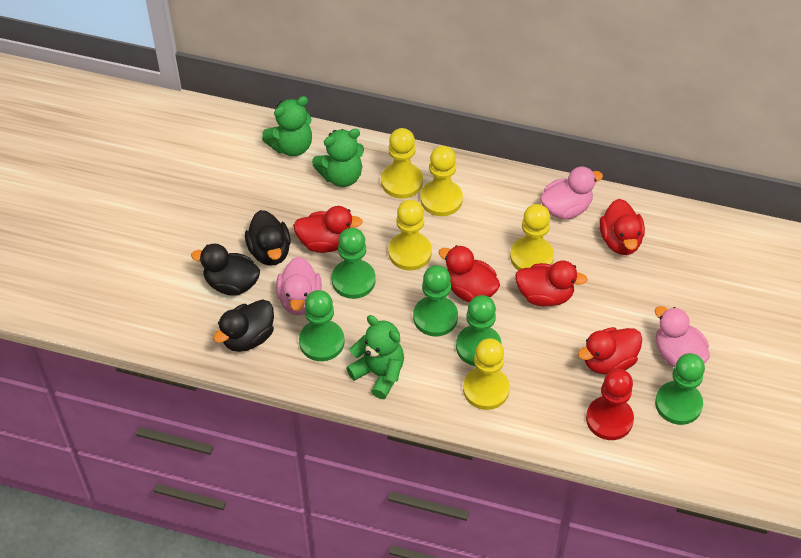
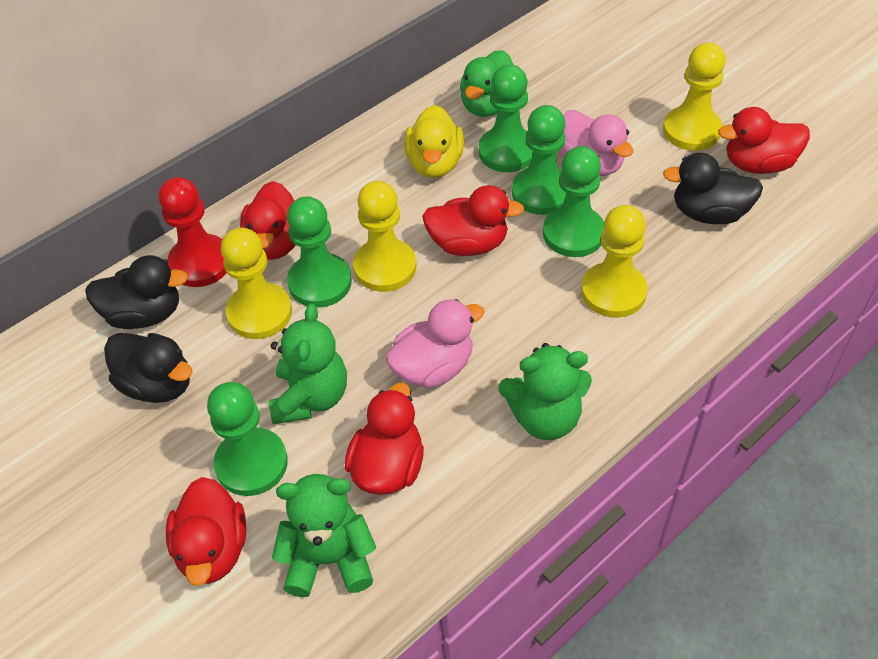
green duck: 0 -> 1
pink duck: 3 -> 2
yellow duck: 0 -> 1
yellow pawn: 5 -> 4

